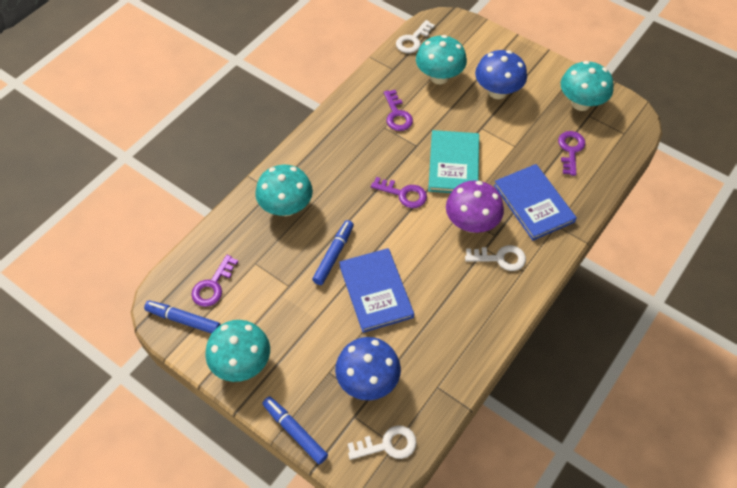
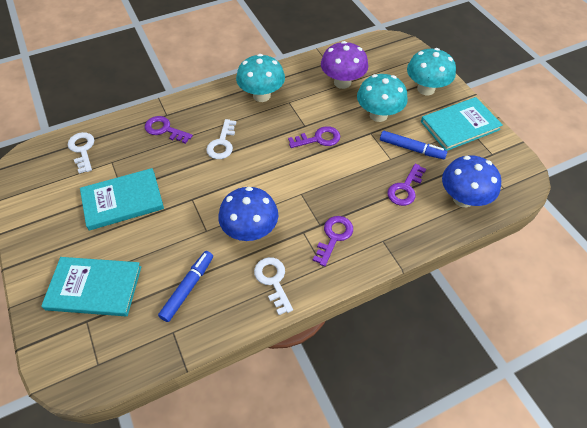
blue book: 2 -> 0
blue marker: 3 -> 2
turquoise book: 1 -> 3
turquoise mushroom: 4 -> 3

